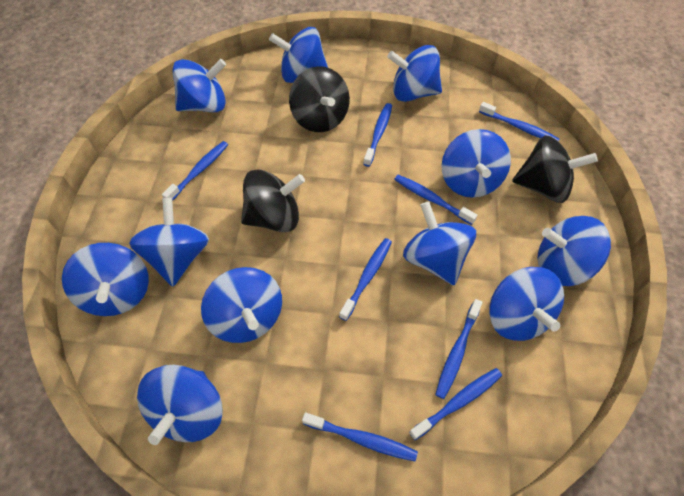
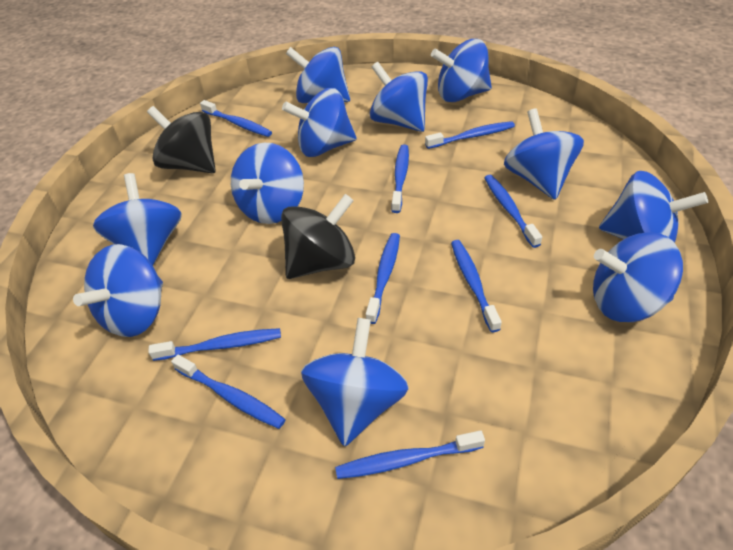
black spinning top: 3 -> 2
blue toothbrush: 8 -> 9

